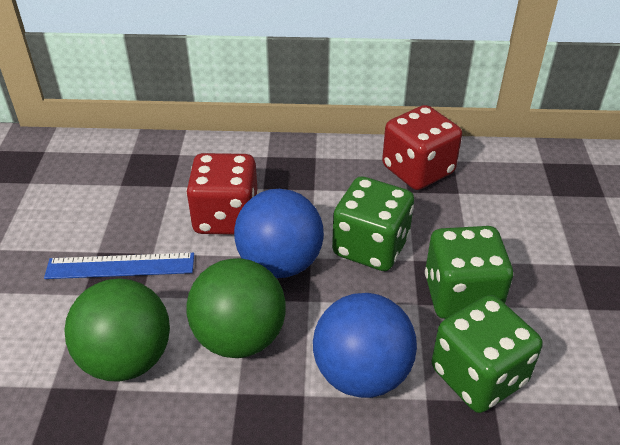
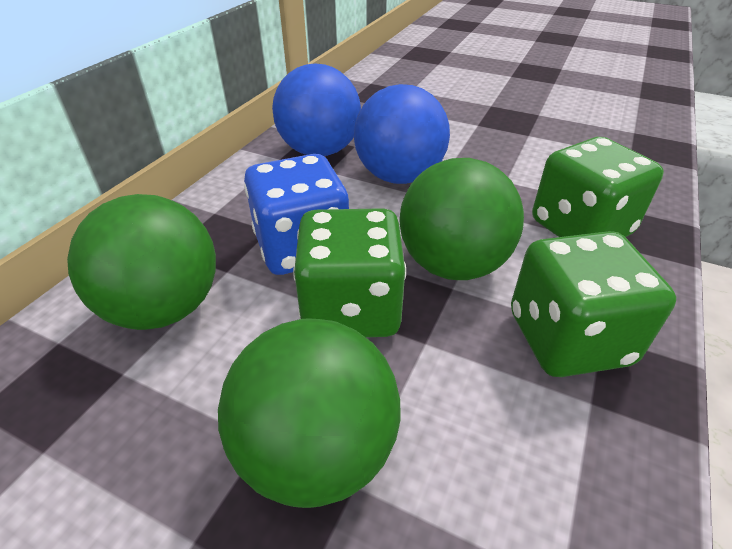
blue dice: 0 -> 1
blue ruler: 1 -> 0
green ball: 2 -> 3
red dice: 2 -> 0

